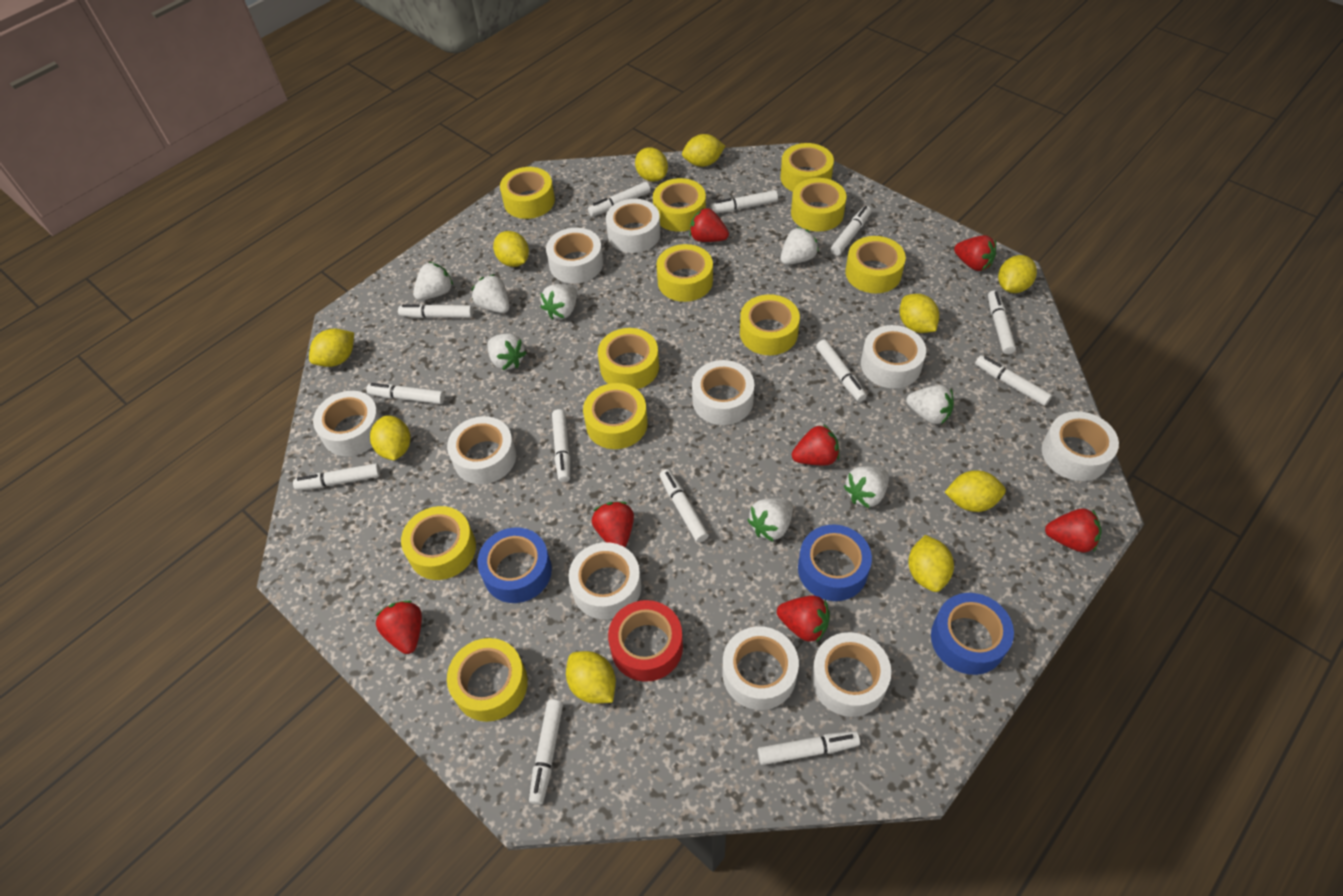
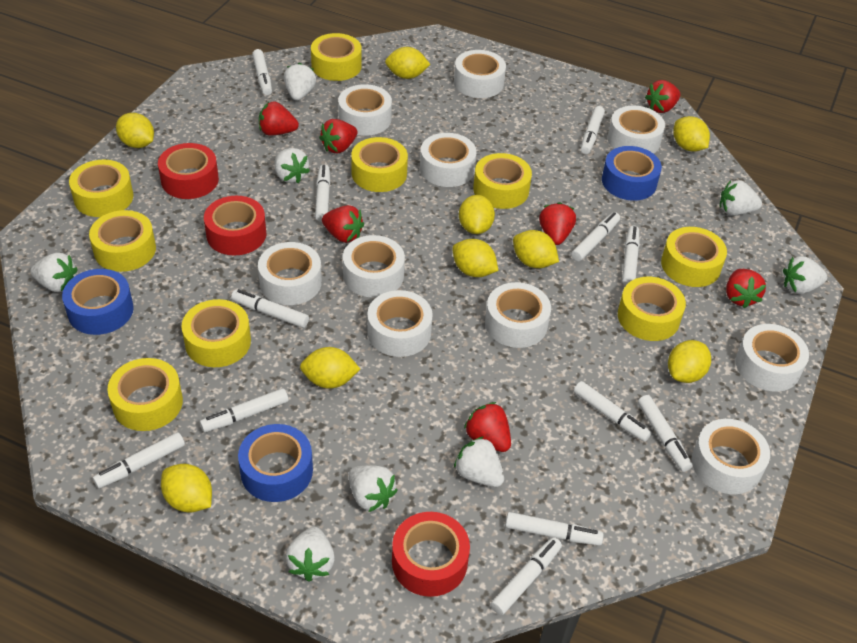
red tape: 1 -> 3
white marker: 13 -> 12
yellow lemon: 10 -> 9
yellow tape: 11 -> 9

